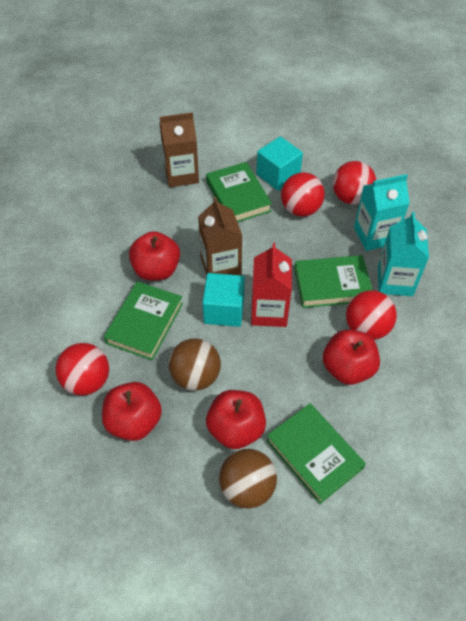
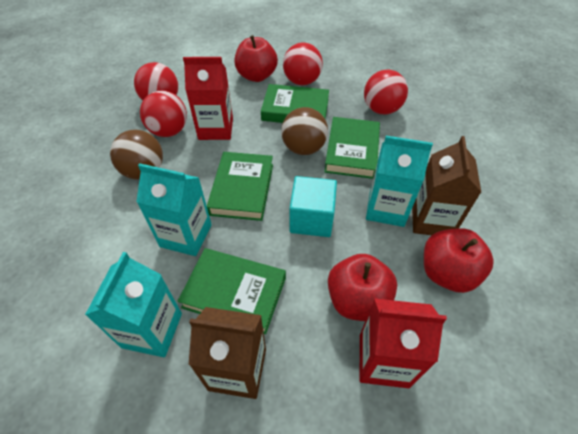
red apple: 4 -> 3
red carton: 1 -> 2
turquoise carton: 2 -> 3
turquoise cube: 2 -> 1

